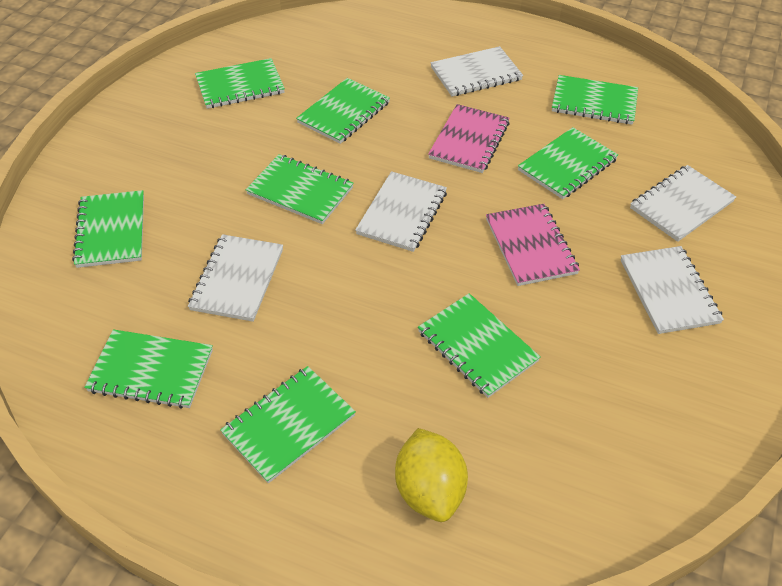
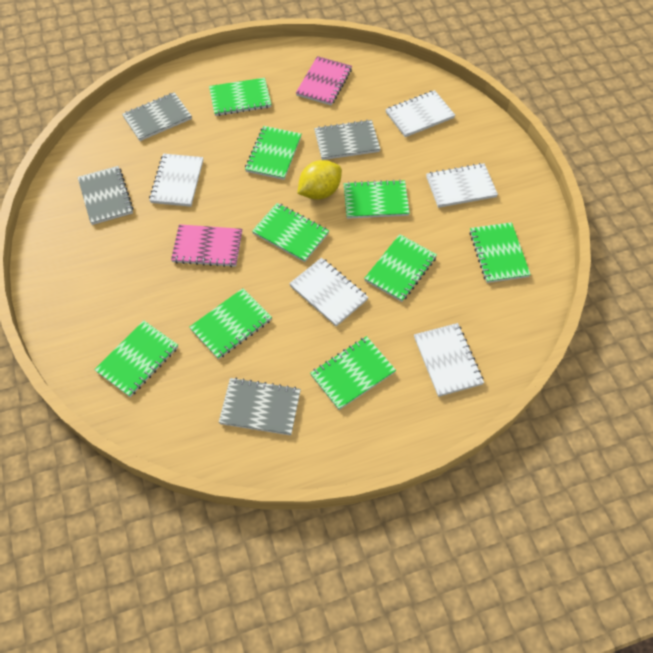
grey notebook: 0 -> 4

